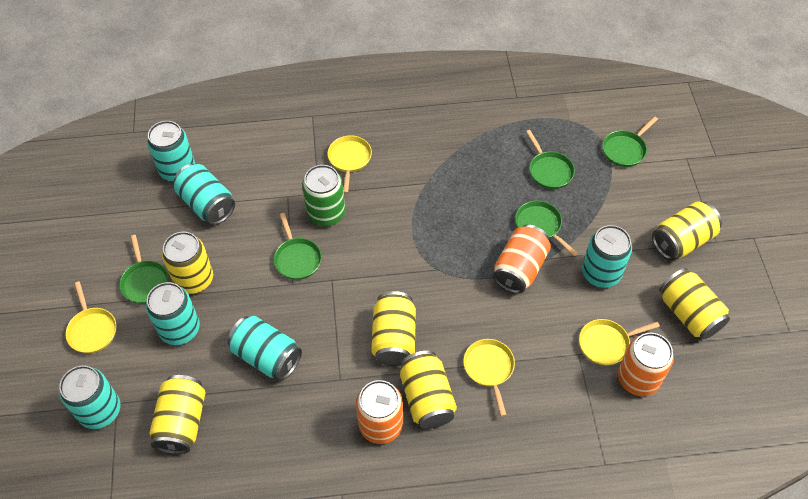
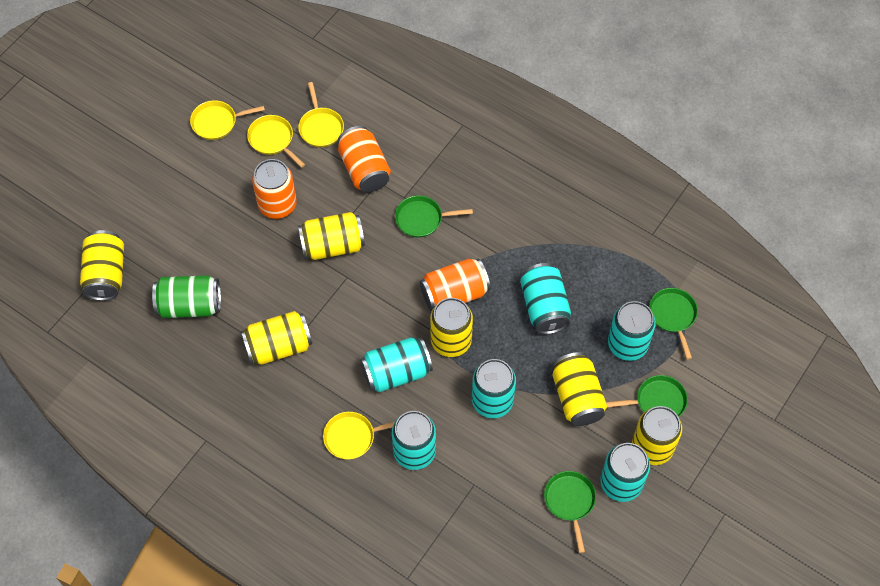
green pan: 5 -> 4

